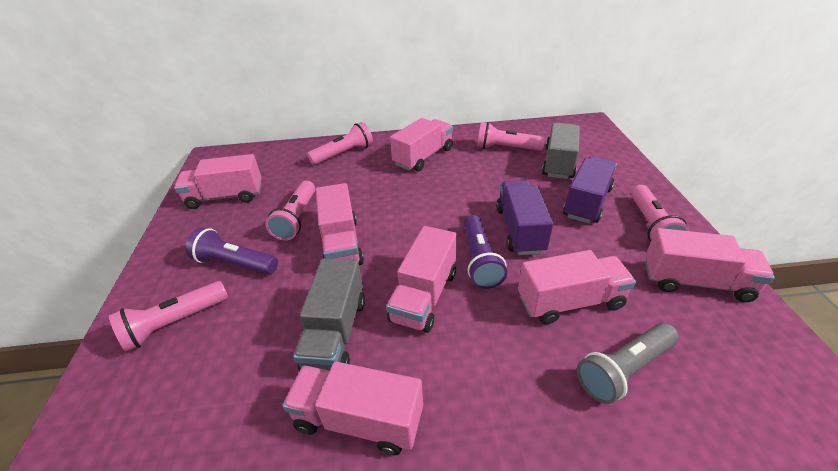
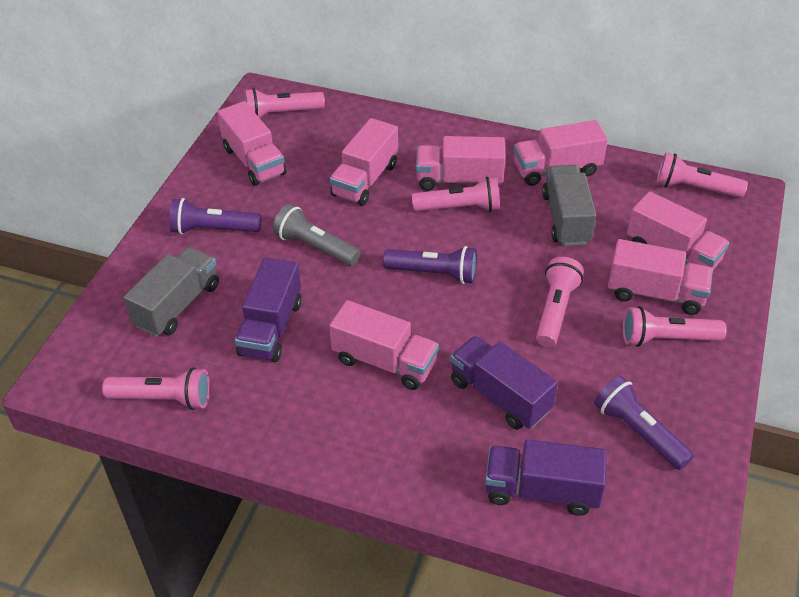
pink flashlight: 5 -> 6
purple flashlight: 2 -> 3
purple truck: 2 -> 3

